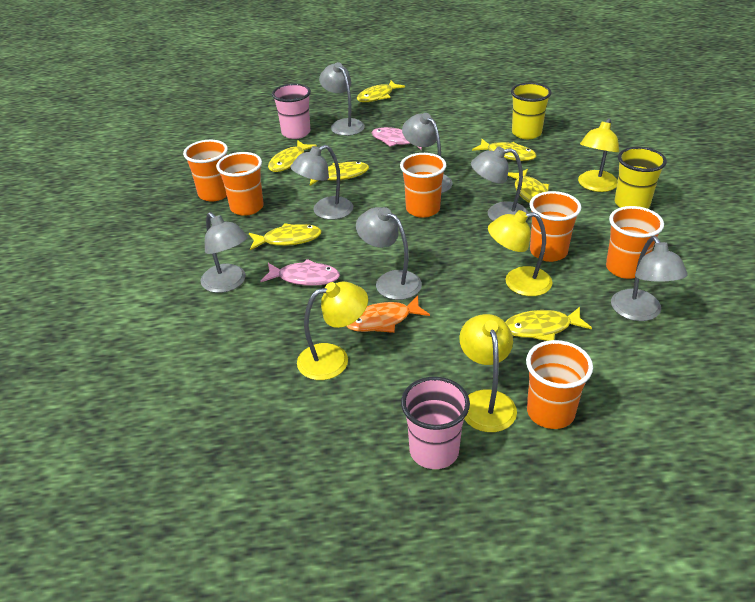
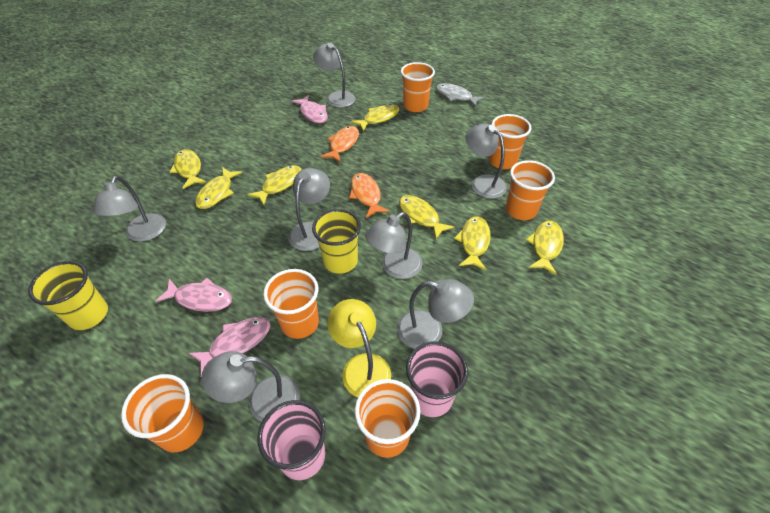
grey fish: 0 -> 1
orange fish: 1 -> 2
pink fish: 2 -> 3
yellow lamp: 4 -> 1

